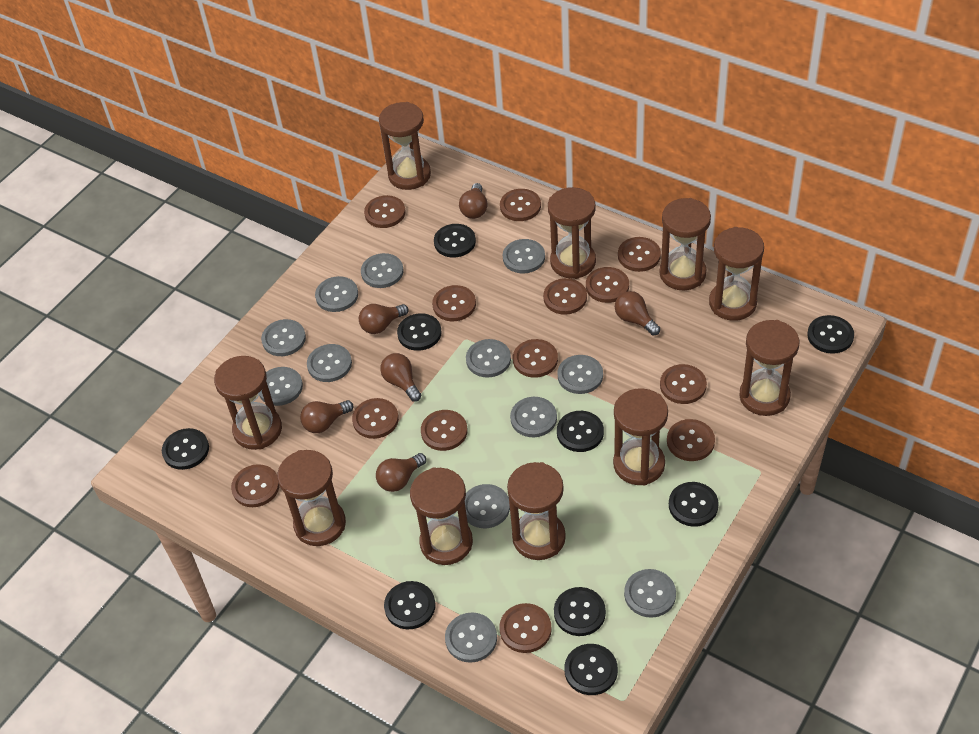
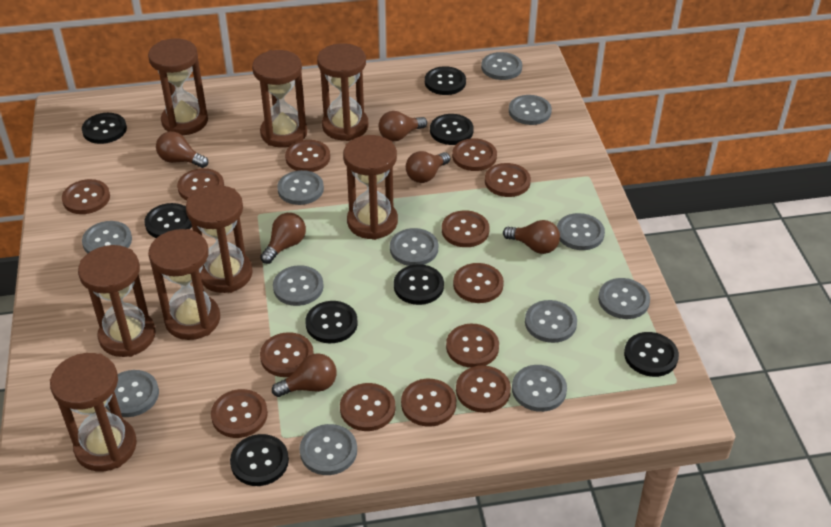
black button: 9 -> 8
brown hourglass: 10 -> 8

